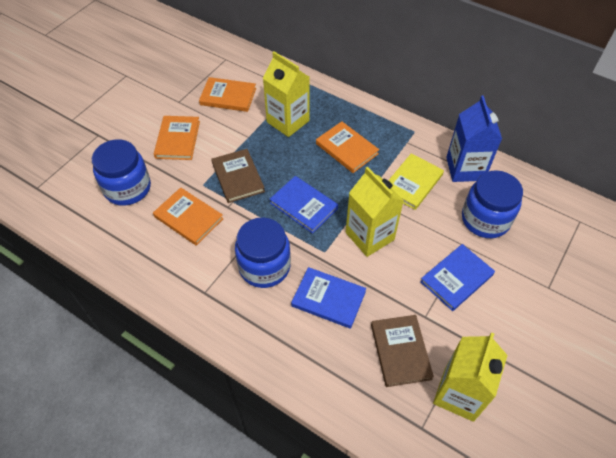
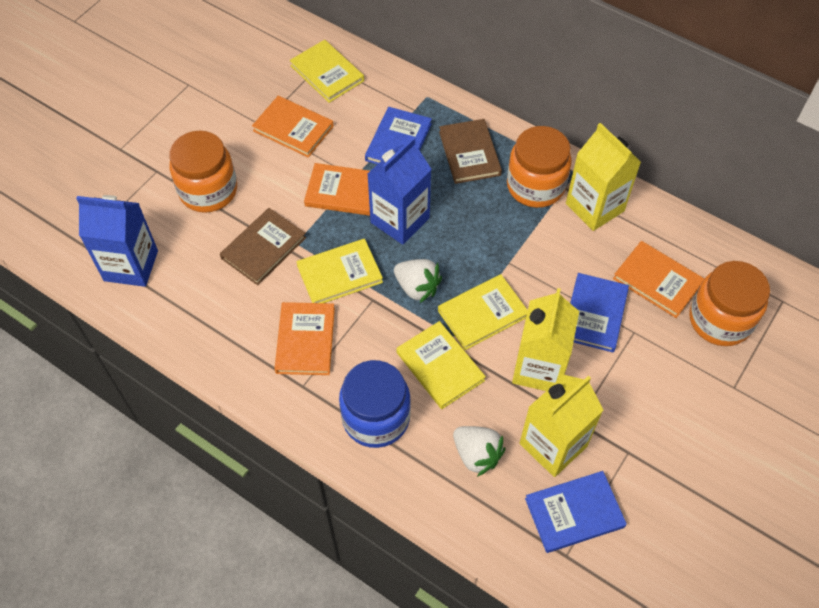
blue carton: 1 -> 2
blue jar: 3 -> 1
orange jar: 0 -> 3
white strawberry: 0 -> 2
yellow book: 1 -> 4

